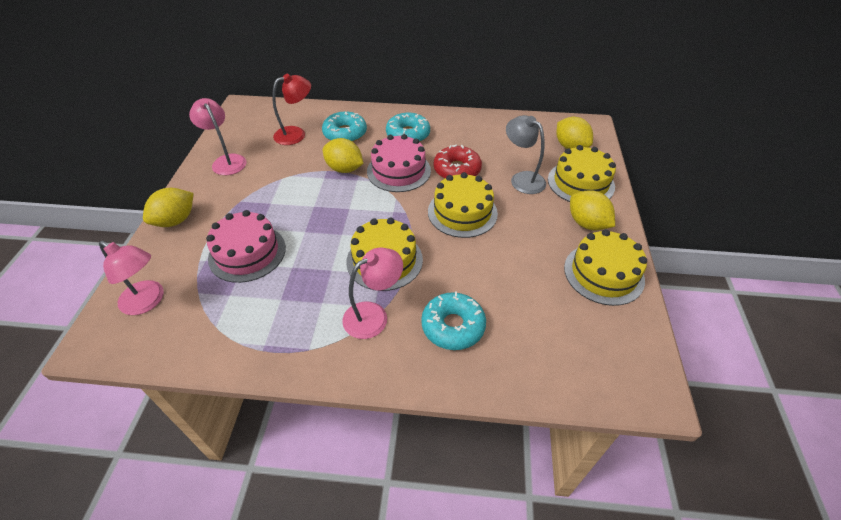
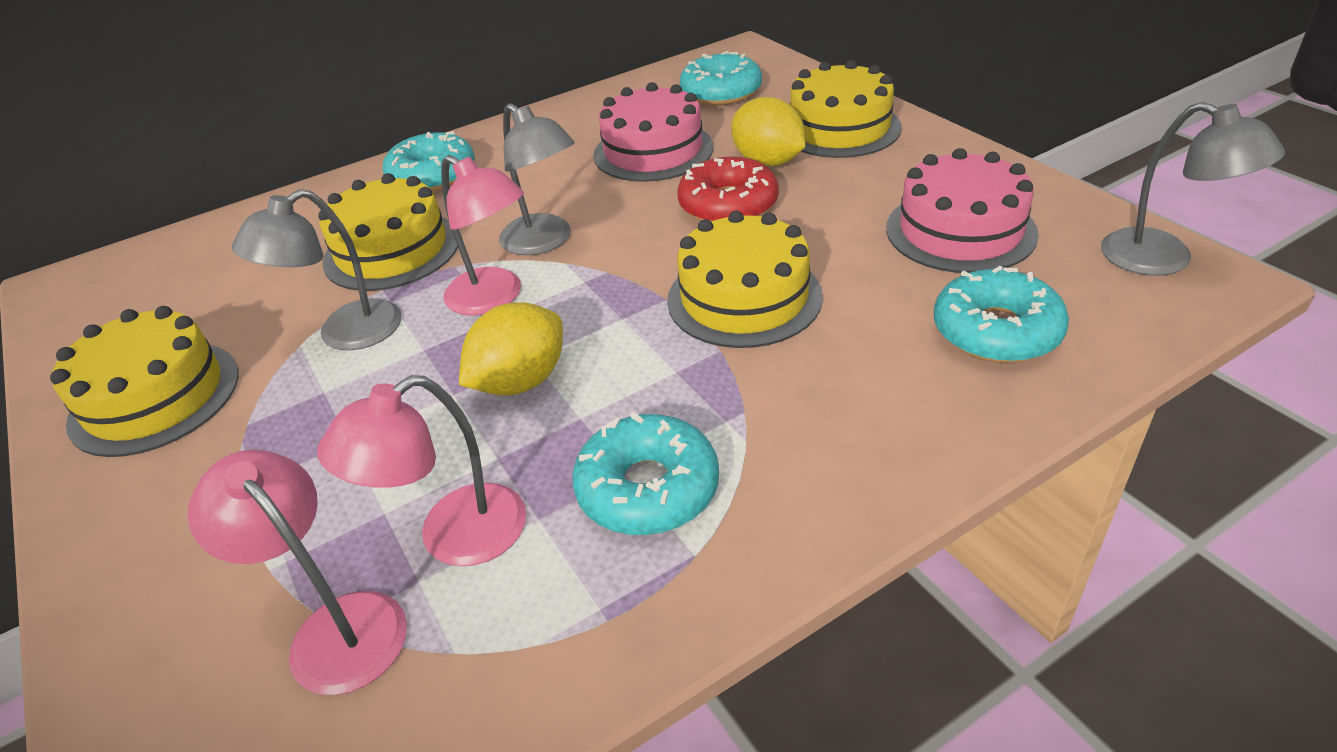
grey lamp: 1 -> 3
red lamp: 1 -> 0
turquoise donut: 3 -> 4
yellow lemon: 4 -> 2

